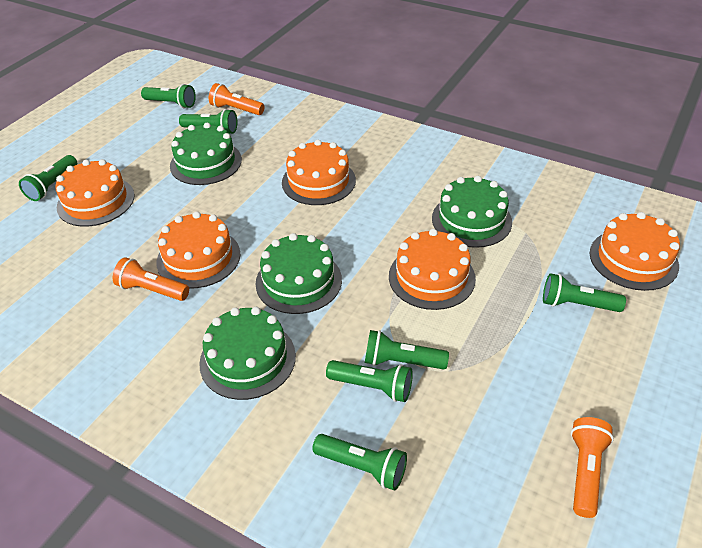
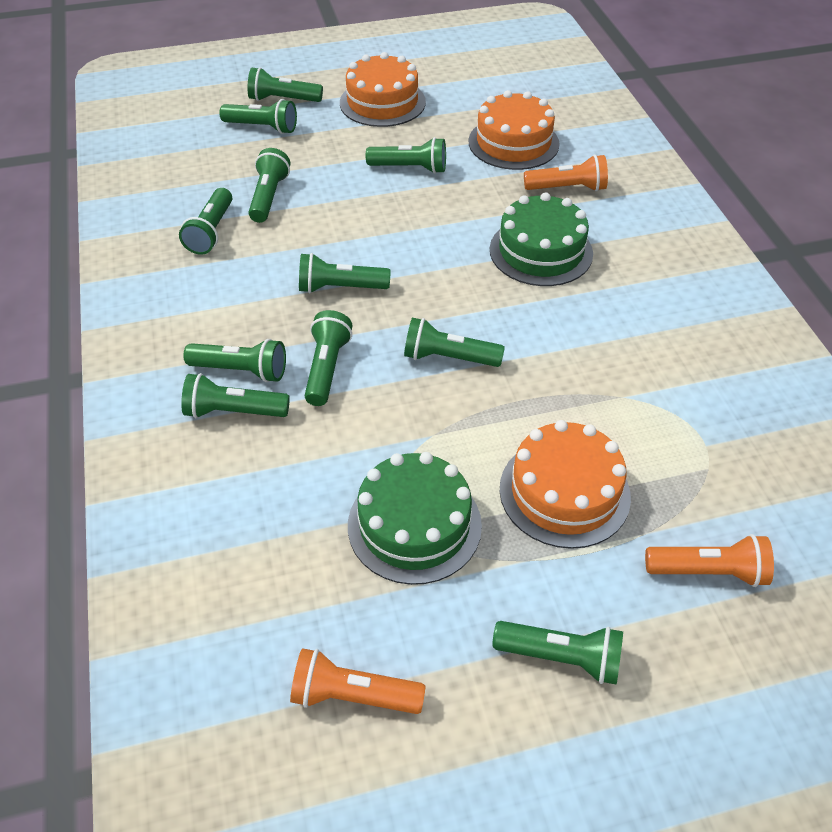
green cake: 4 -> 2
green flashlight: 7 -> 11
orange cake: 5 -> 3

